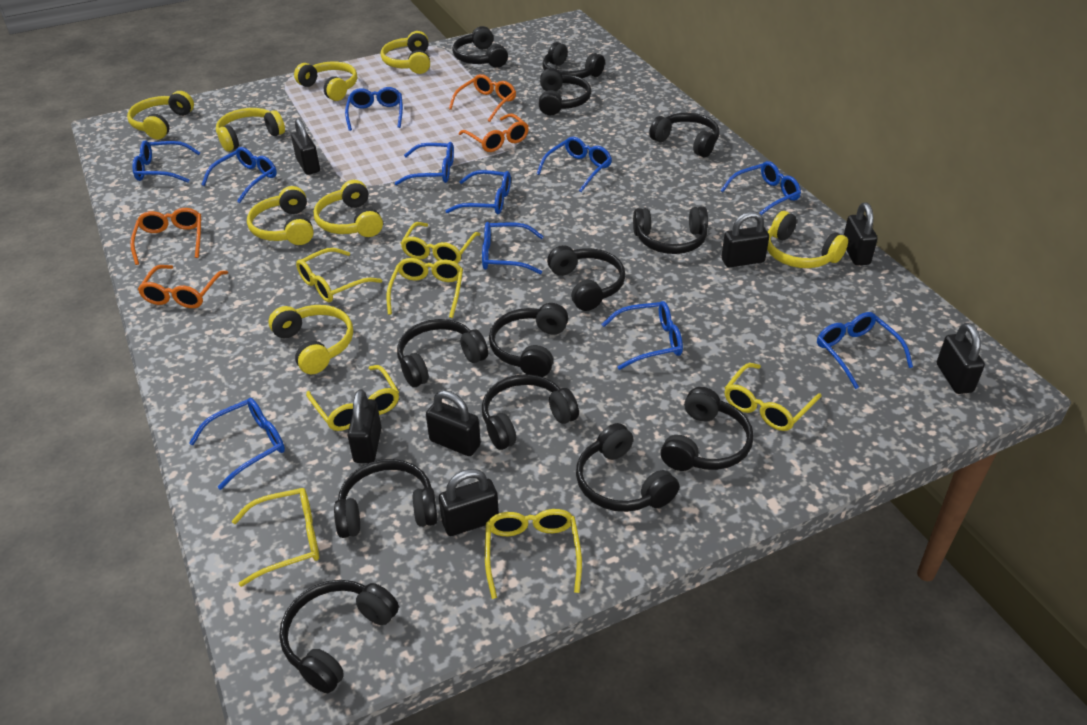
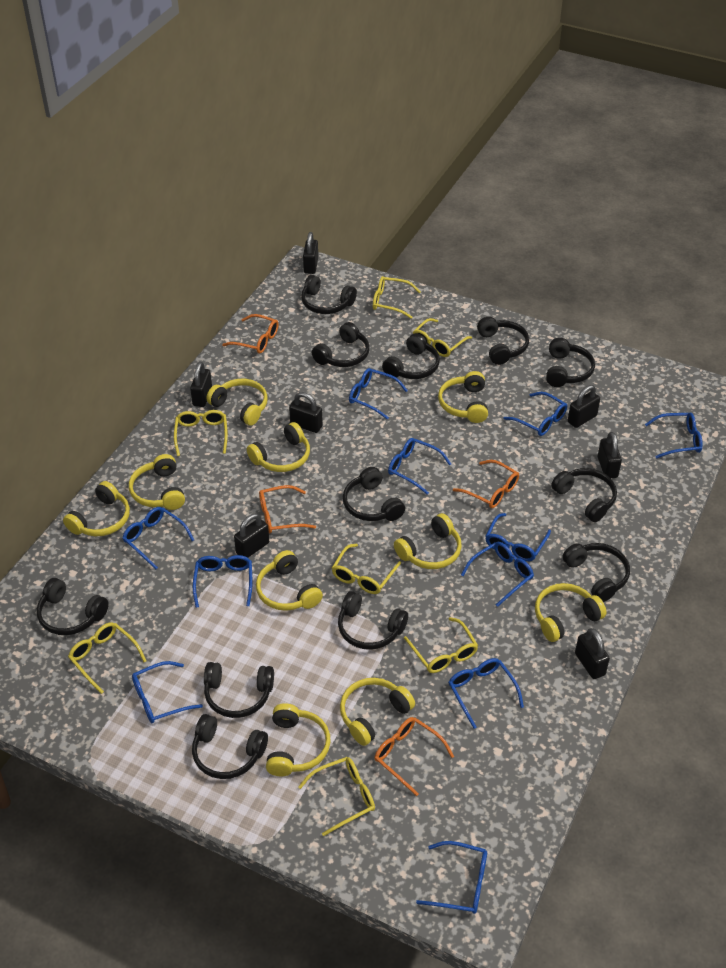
black headphones: 13 -> 12
yellow headphones: 8 -> 10

